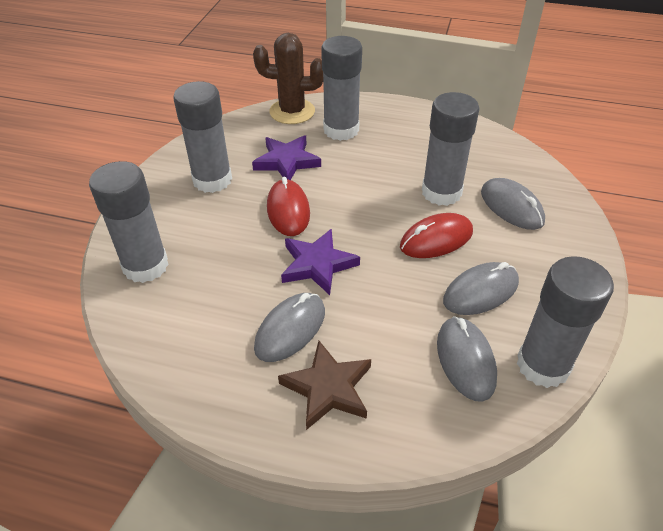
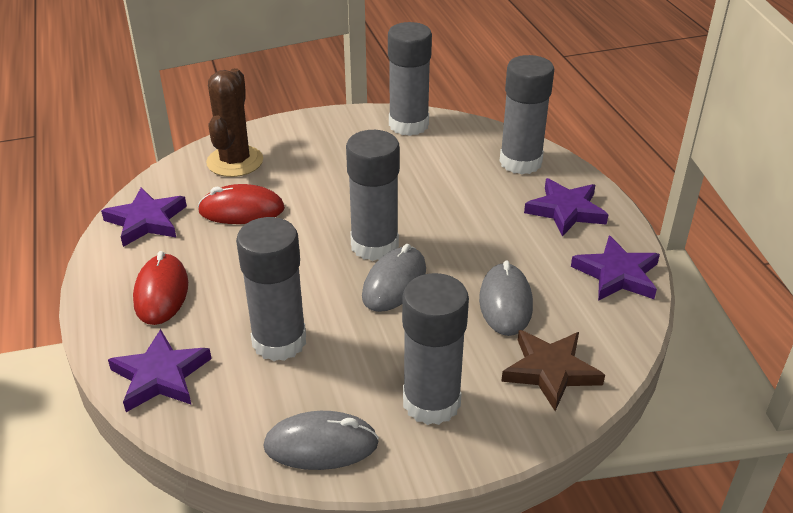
grey mouse: 4 -> 3
purple star: 2 -> 4

